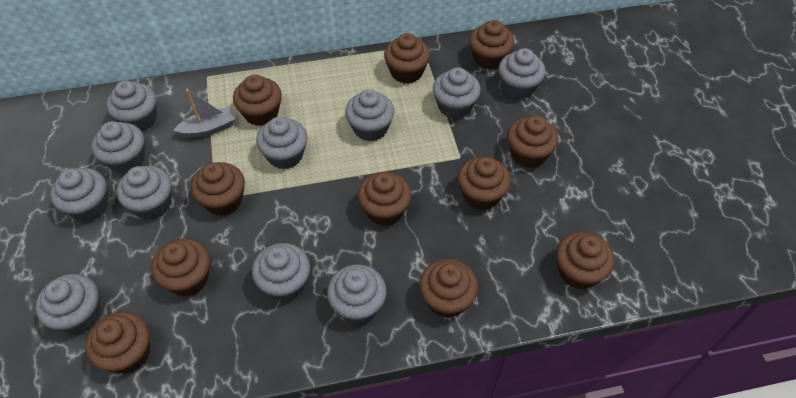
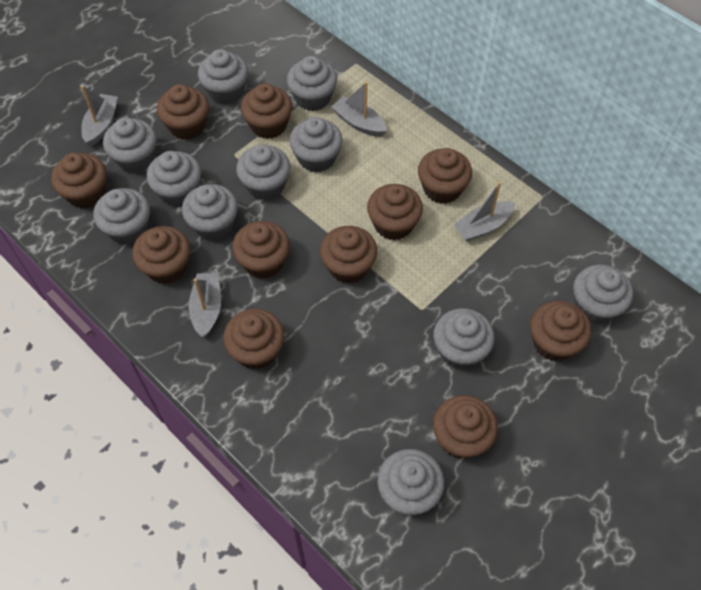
grey boat: 1 -> 4

